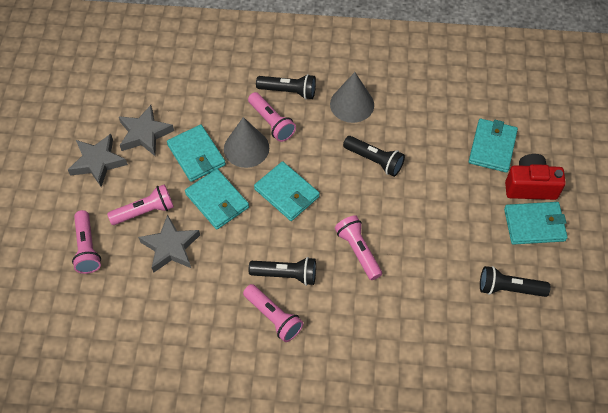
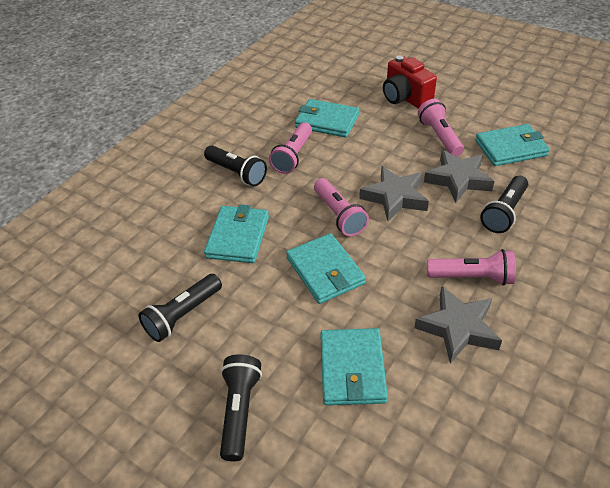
grey cone: 2 -> 0
pink flashlight: 5 -> 4

